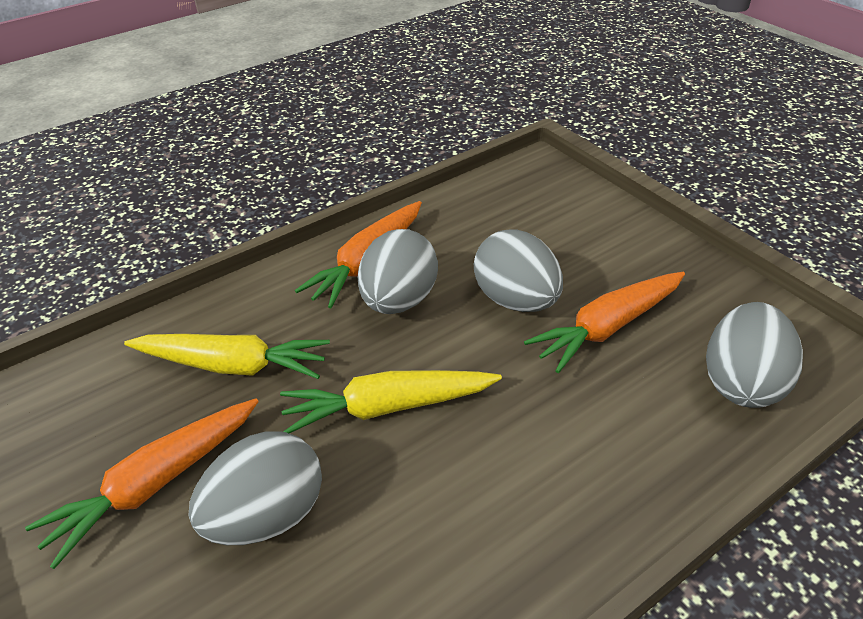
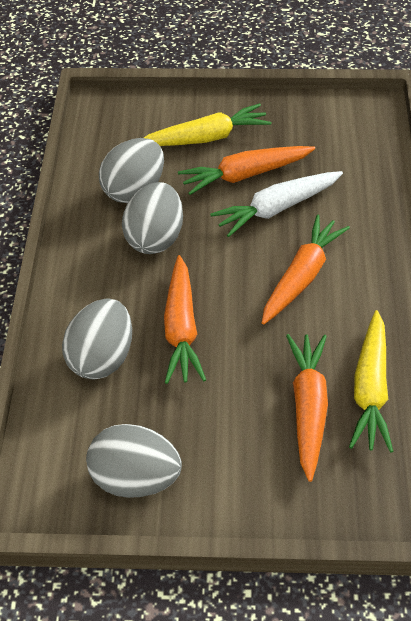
orange carrot: 3 -> 4
white carrot: 0 -> 1

